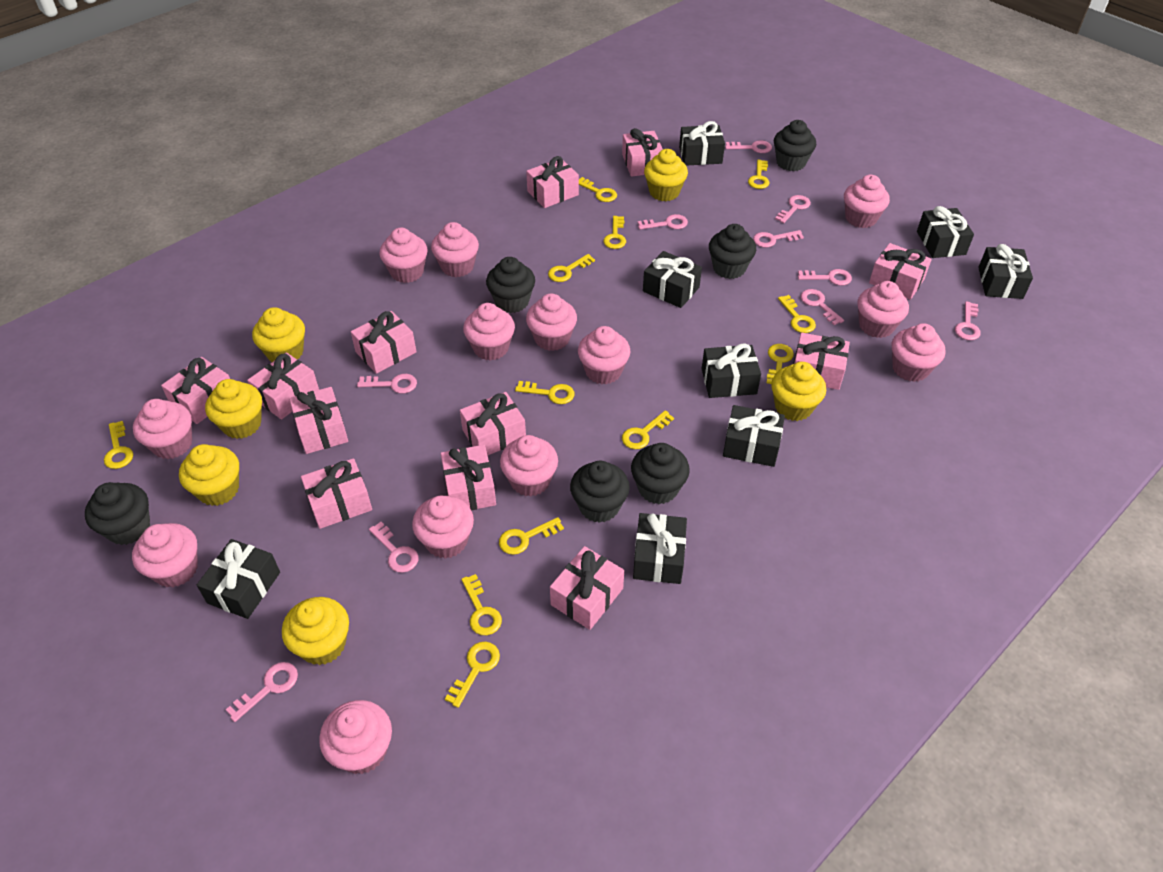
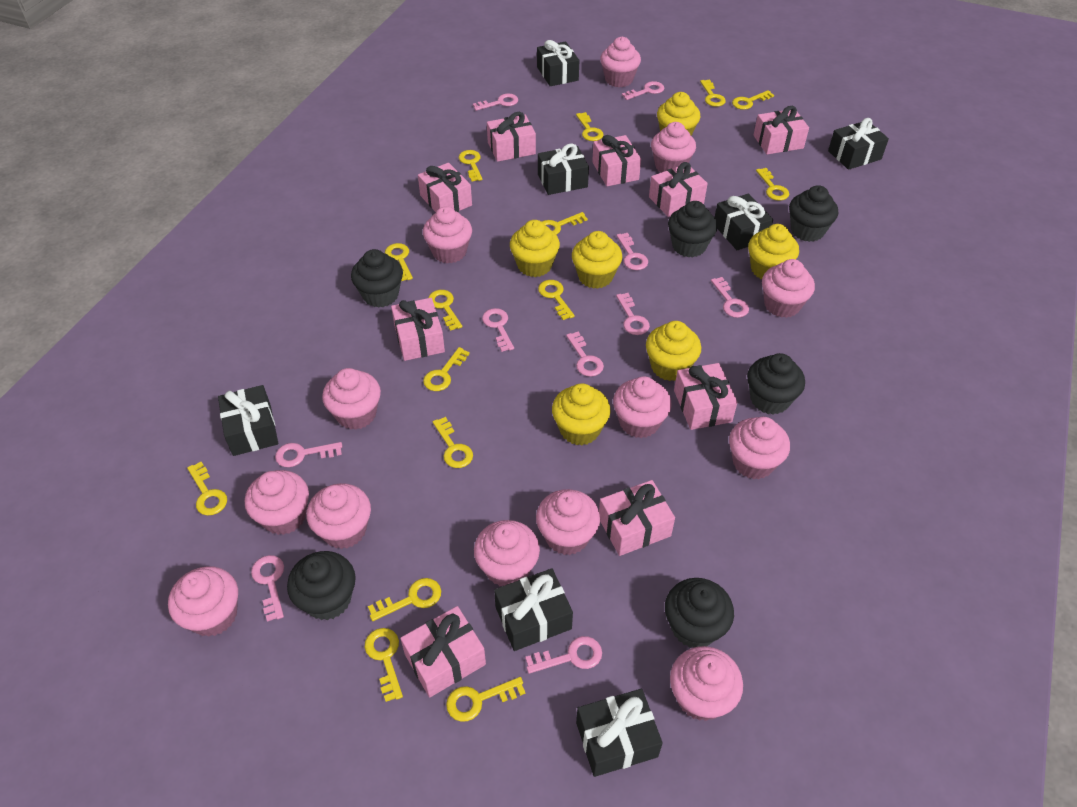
black gift: 8 -> 7
pink gift: 12 -> 9
yellow key: 12 -> 15

